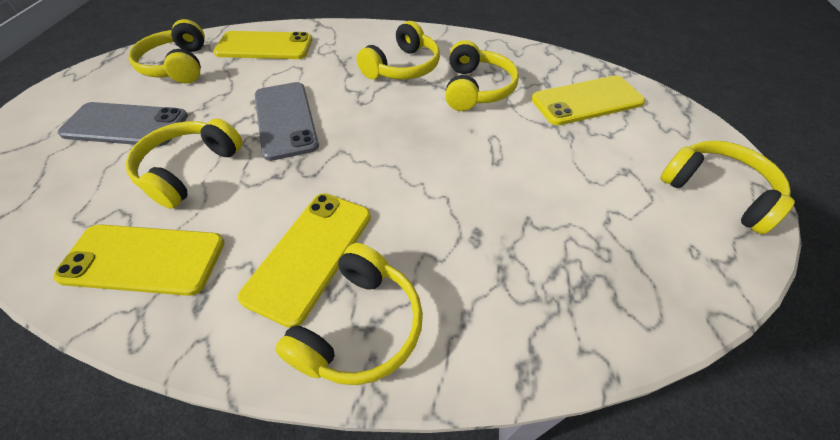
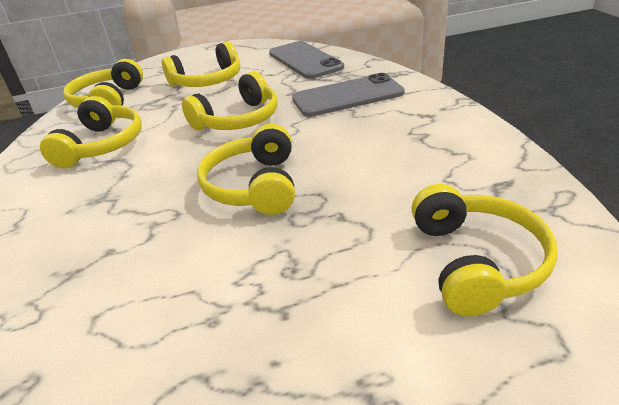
yellow phone: 4 -> 0

